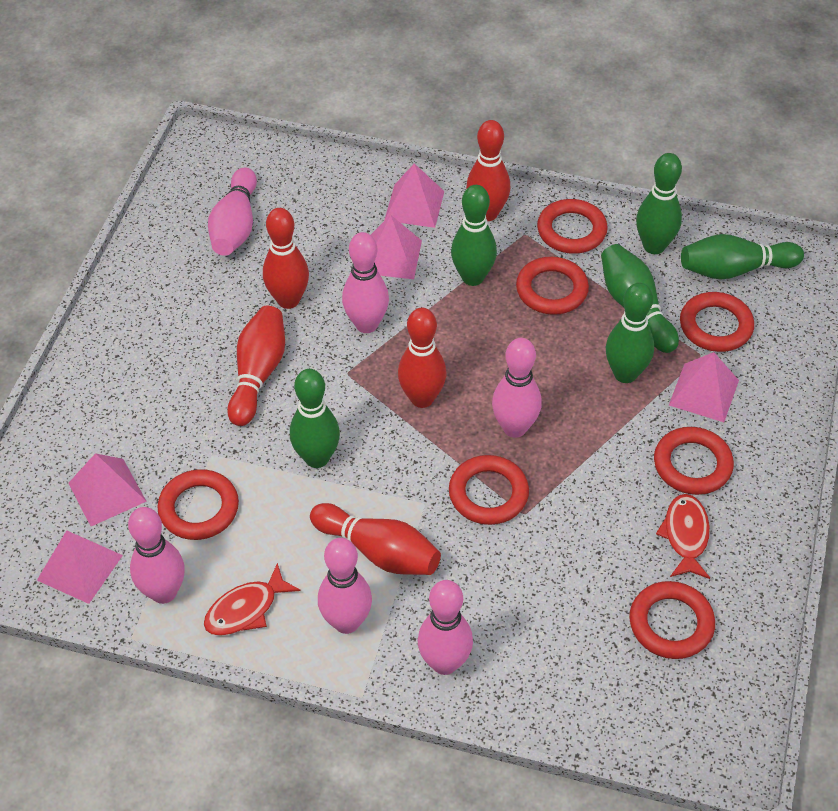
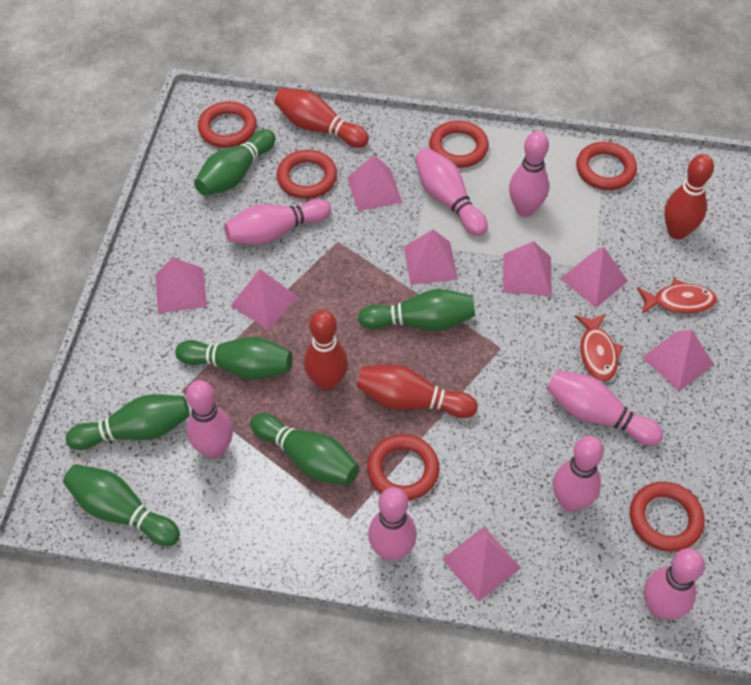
pink bowling pin: 6 -> 8
pink pyramid: 5 -> 8
red bowling pin: 5 -> 4
red ring: 7 -> 6

